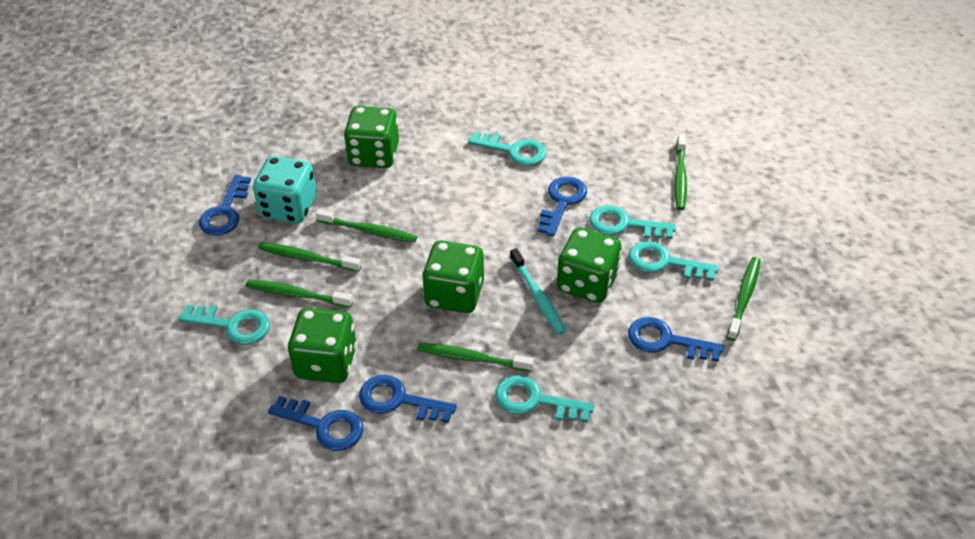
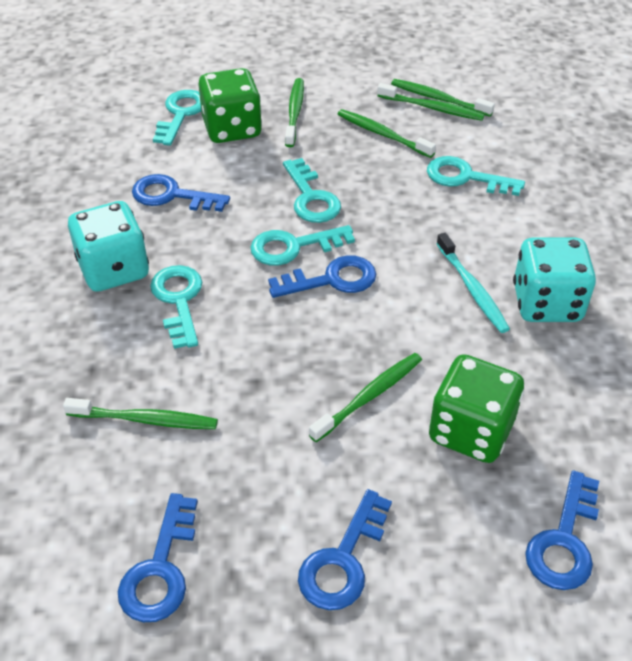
green dice: 4 -> 2
turquoise dice: 1 -> 2

